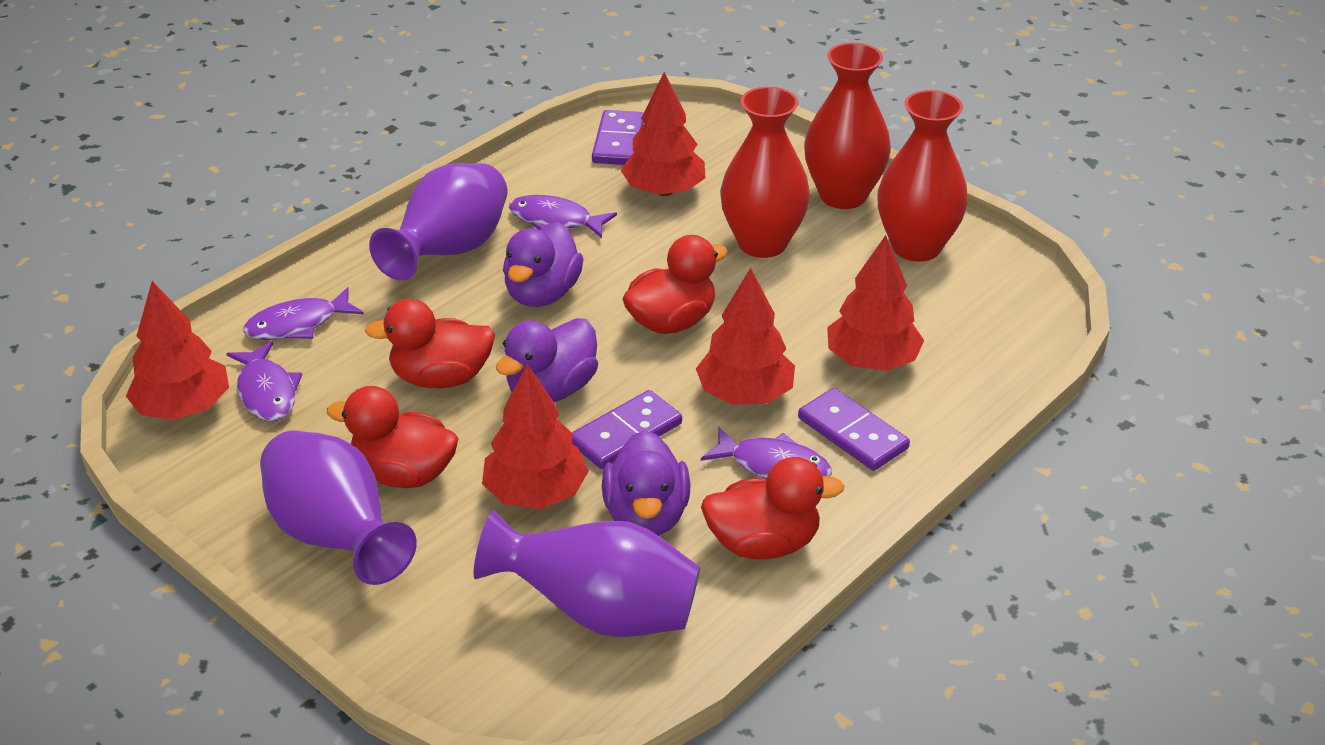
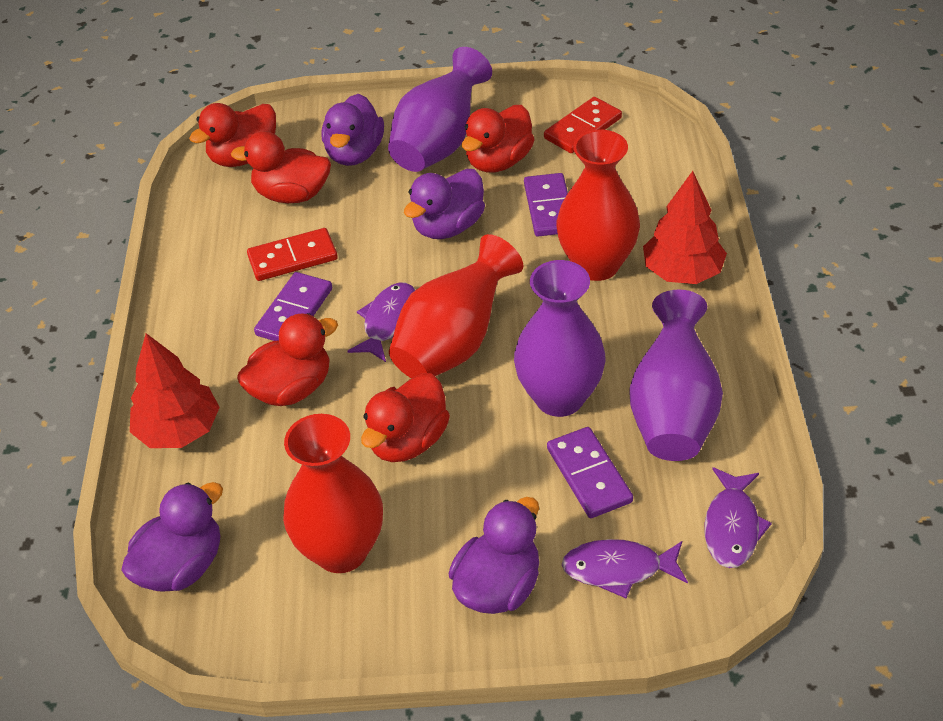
purple duck: 3 -> 4
purple fish: 4 -> 3
red domino: 0 -> 2
red duck: 4 -> 5
red tree: 5 -> 2

